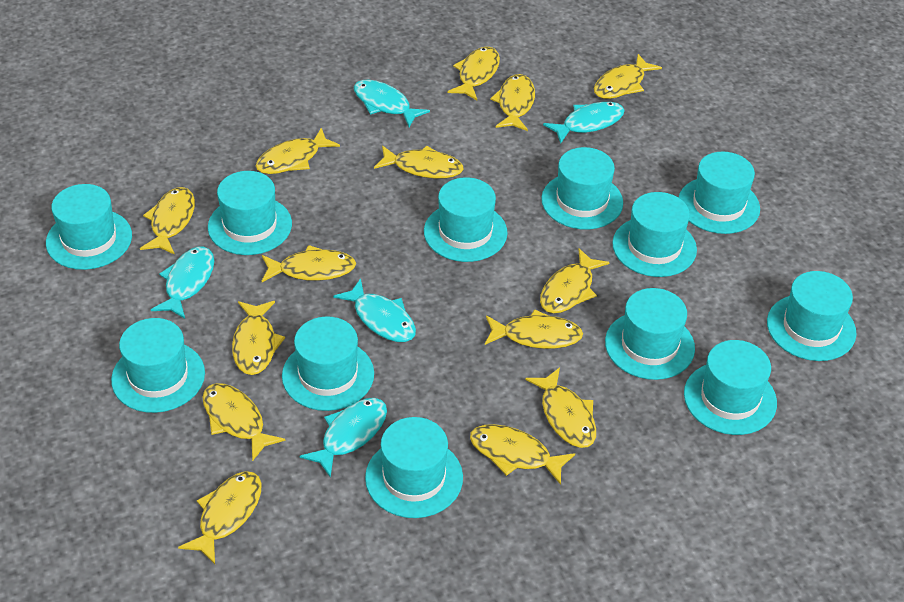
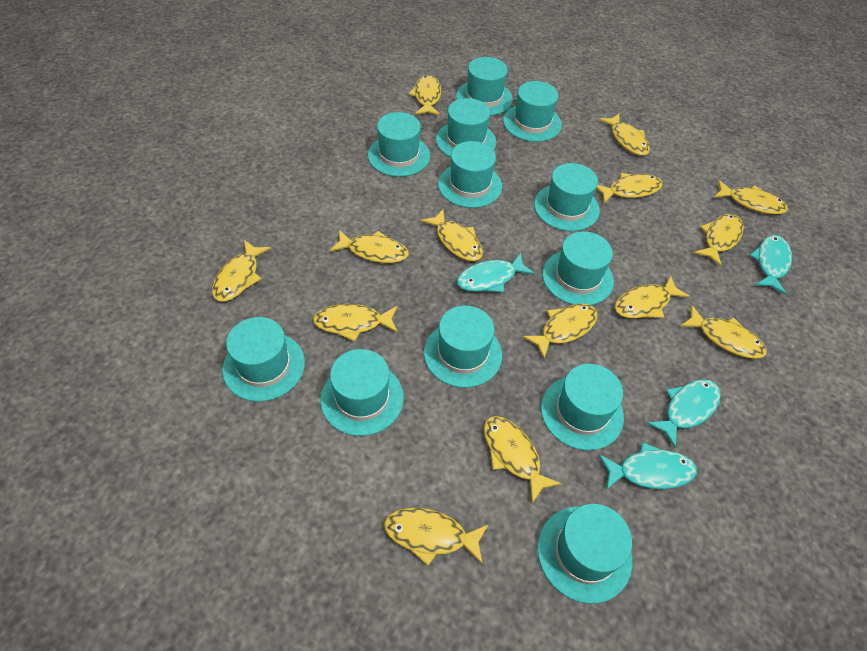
turquoise fish: 5 -> 4

